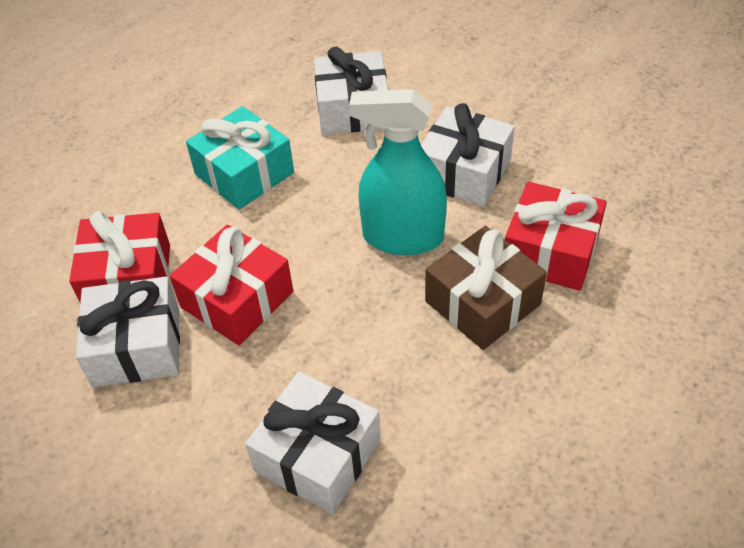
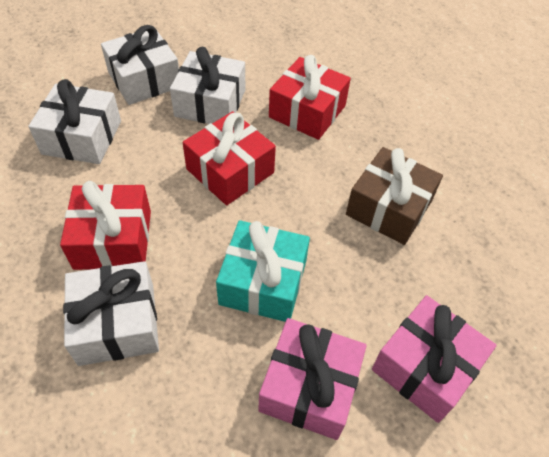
pink gift: 0 -> 2
turquoise spray bottle: 1 -> 0

